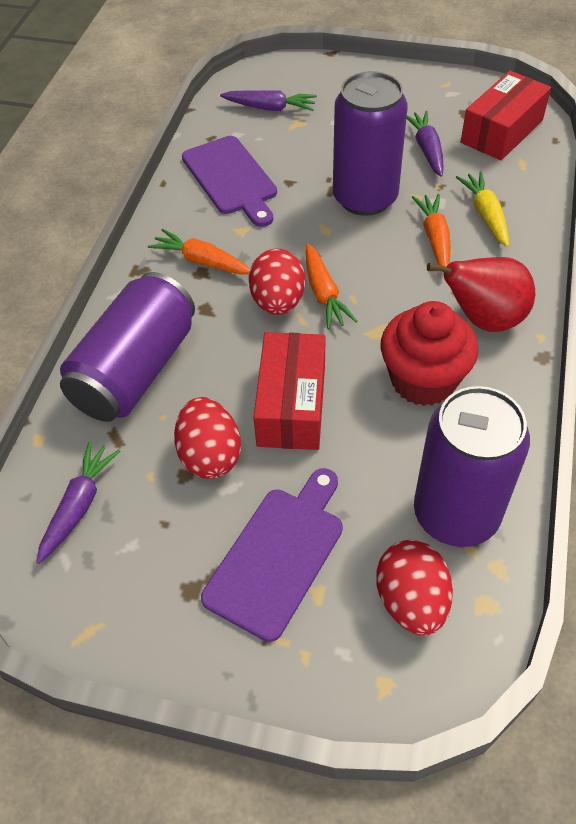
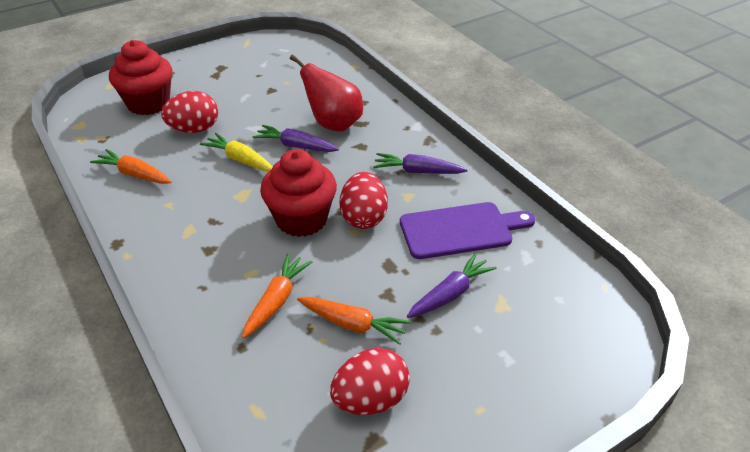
purple can: 3 -> 0
purple cutting board: 2 -> 1
red box: 2 -> 0
red cupcake: 1 -> 2

